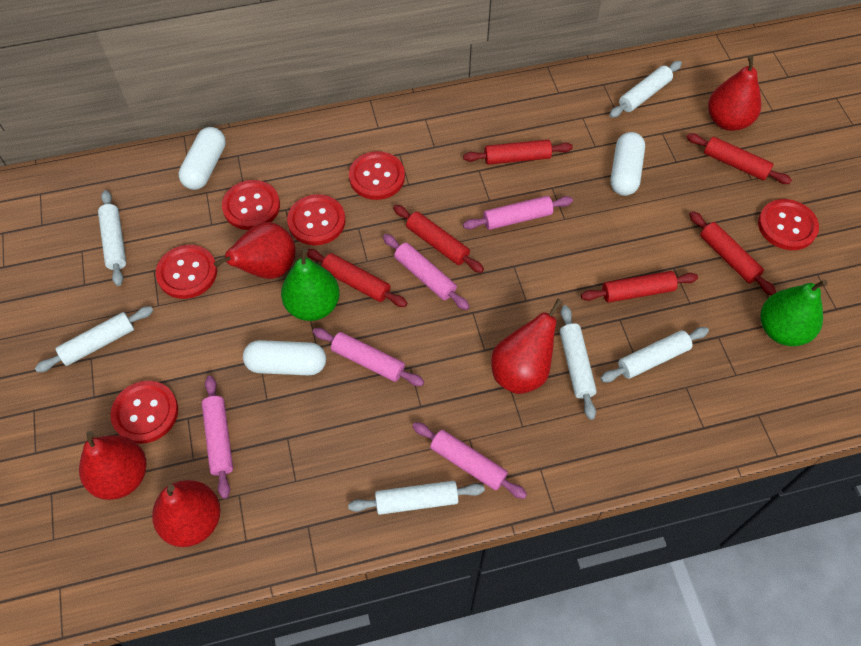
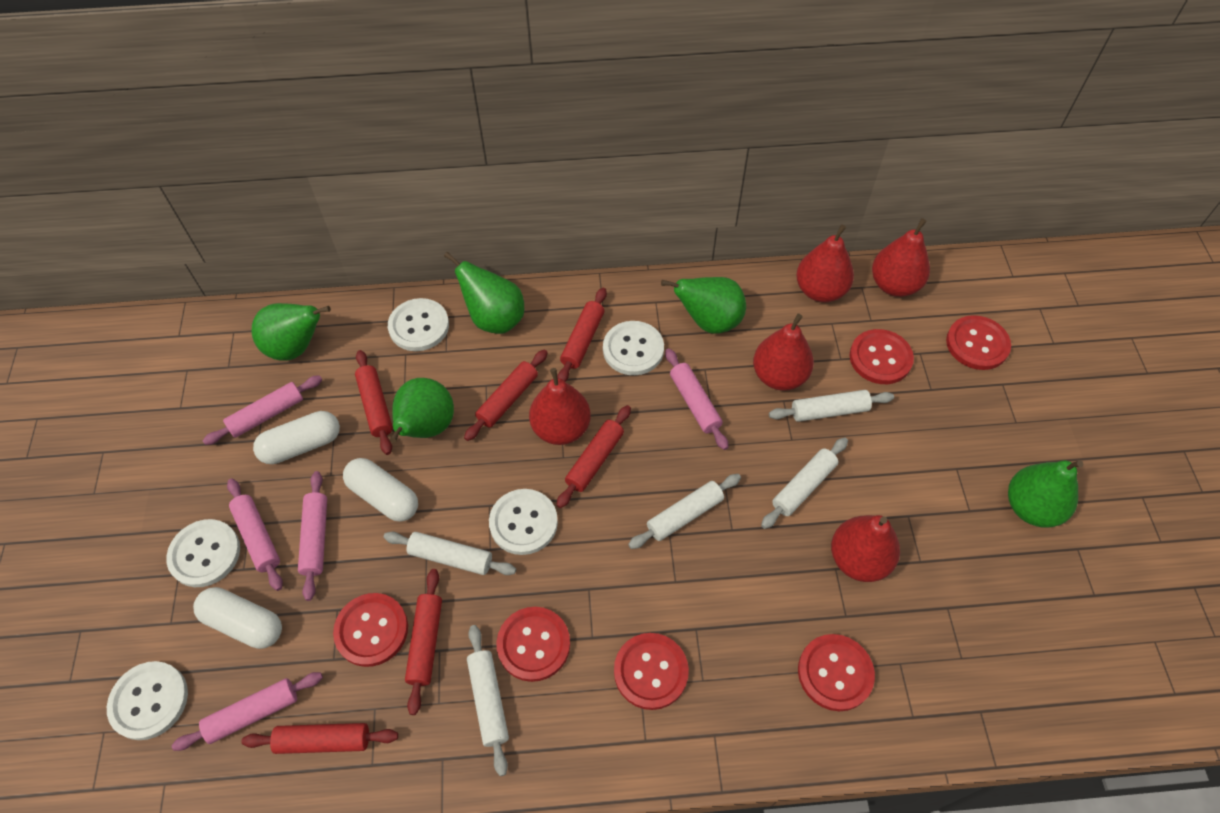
green pear: 2 -> 5
white button: 0 -> 5
white rolling pin: 6 -> 5

